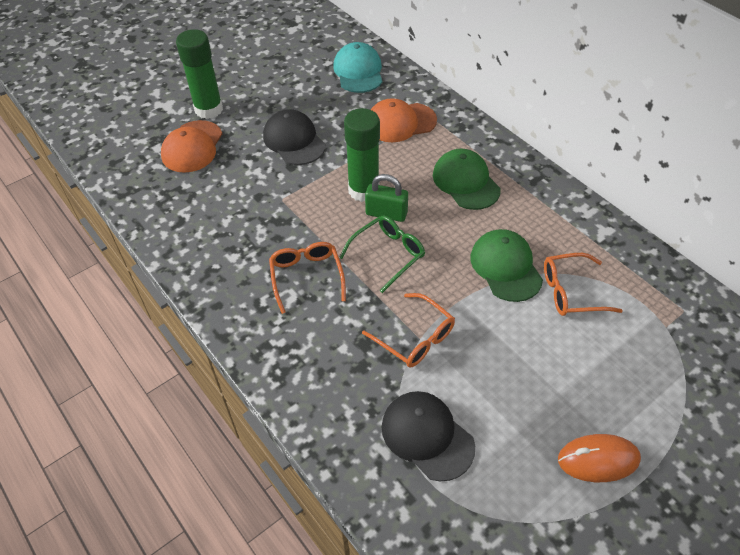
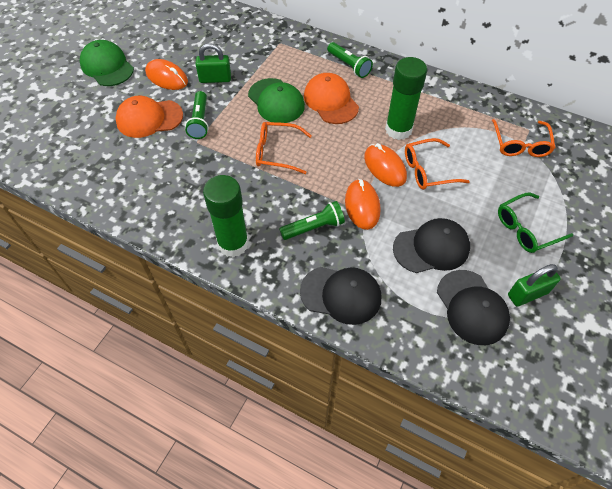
black cap: 2 -> 3
green flashlight: 0 -> 3
green padlock: 1 -> 2
orange mouse: 1 -> 3
turquoise cap: 1 -> 0

